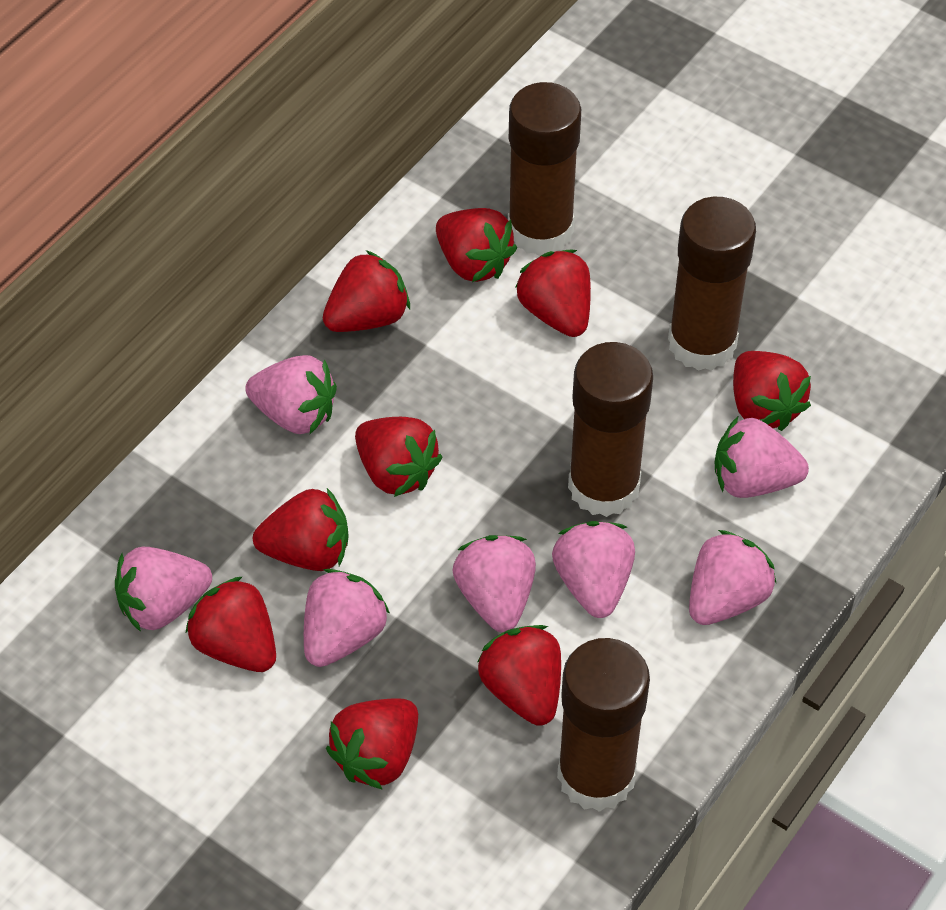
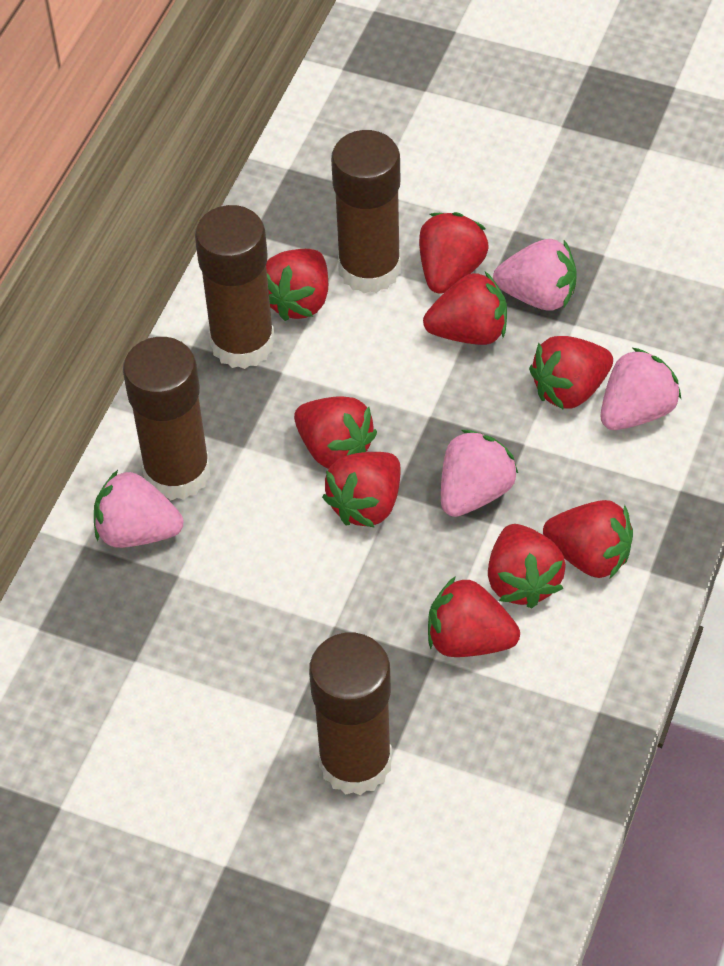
pink strawberry: 7 -> 4

